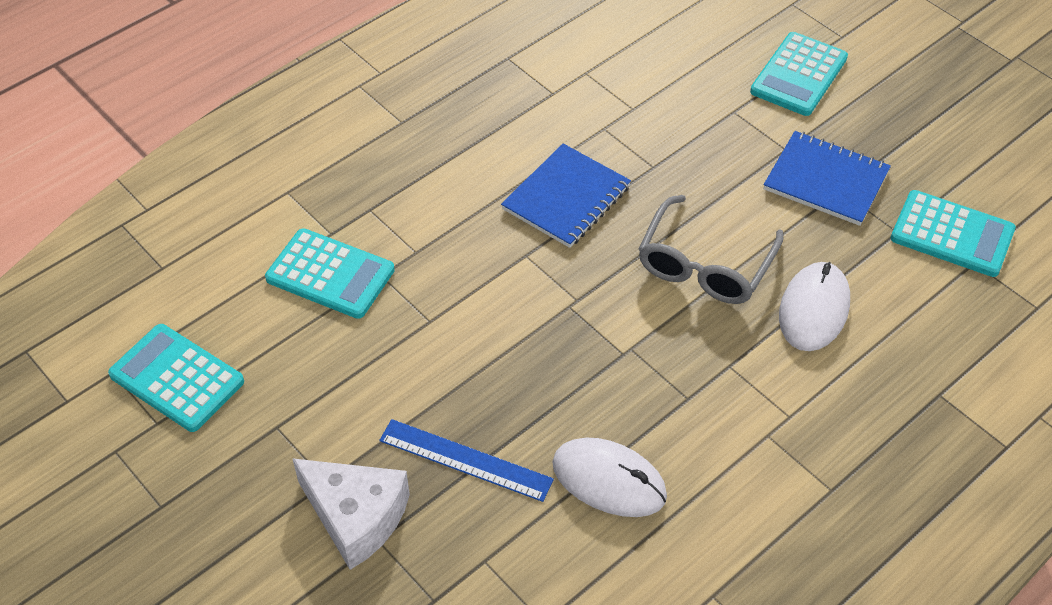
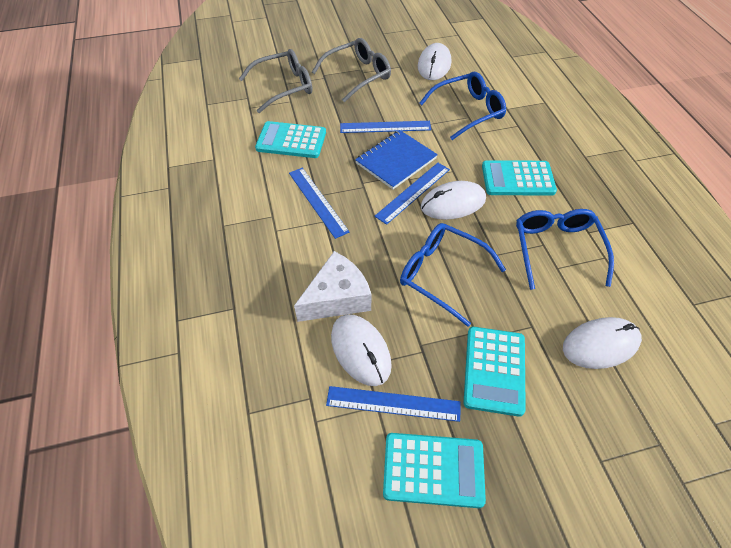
blue glasses: 0 -> 3
blue notebook: 2 -> 1
blue ruler: 1 -> 4
grey glasses: 1 -> 2
white mouse: 2 -> 4

